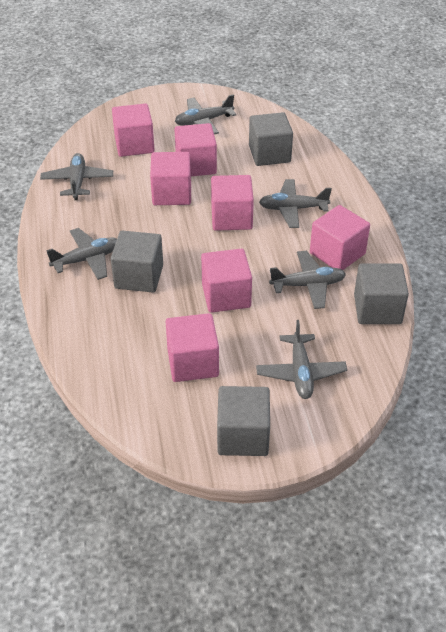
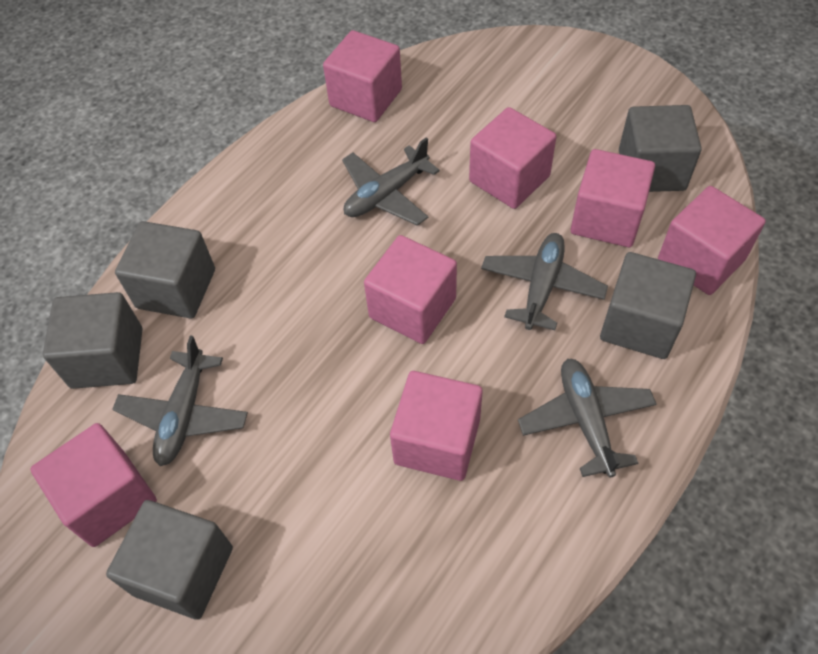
grey cube: 4 -> 5
grey plane: 6 -> 4

